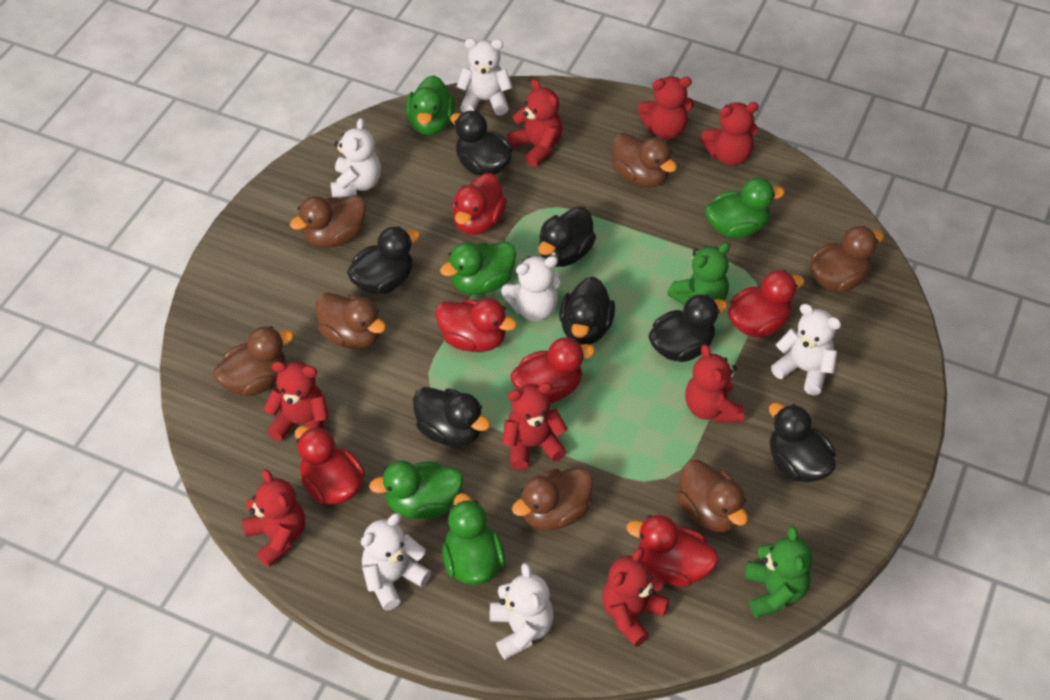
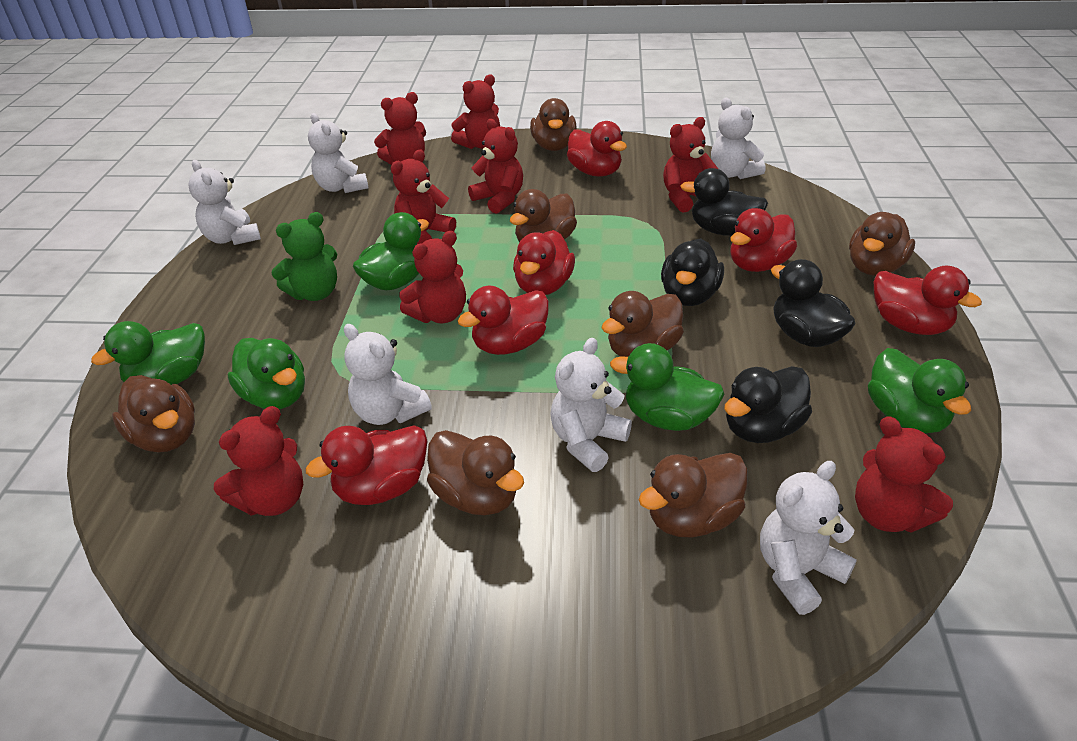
black duck: 7 -> 4
green teddy bear: 2 -> 1

